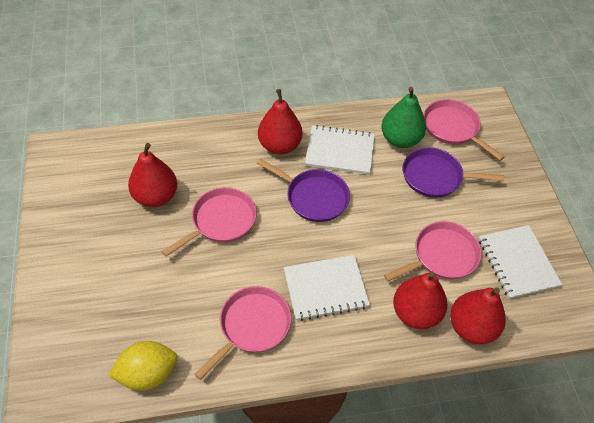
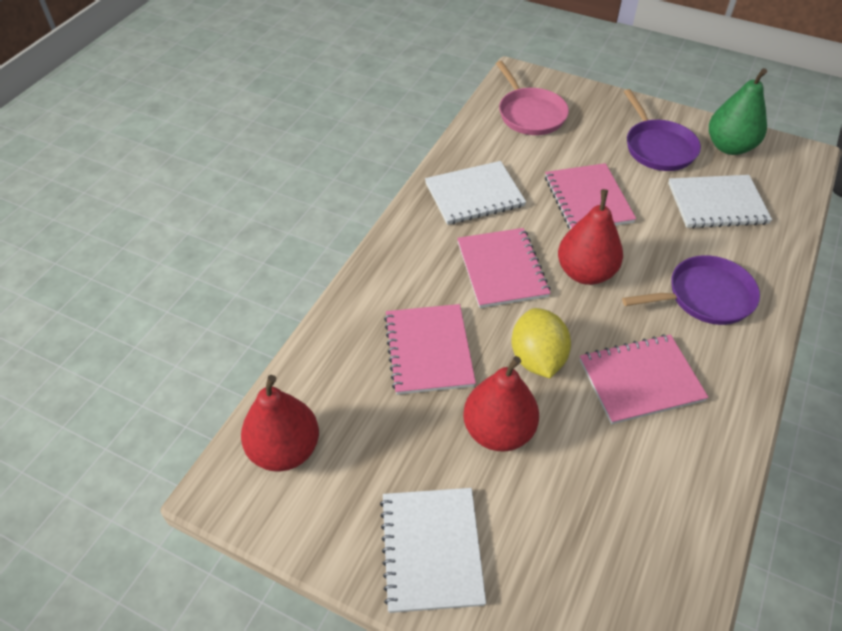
pink notebook: 0 -> 4
pink pan: 4 -> 1
red pear: 4 -> 3

